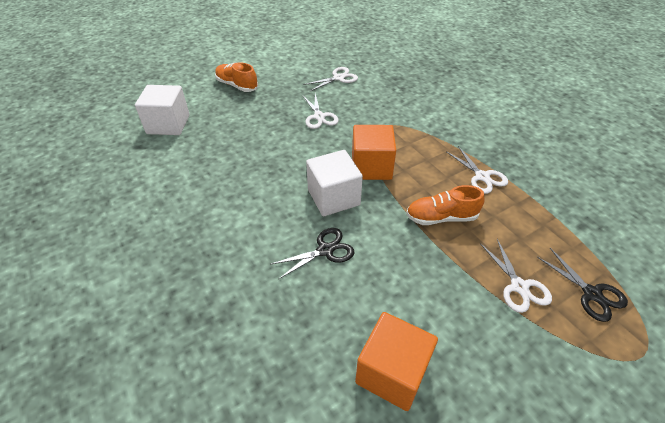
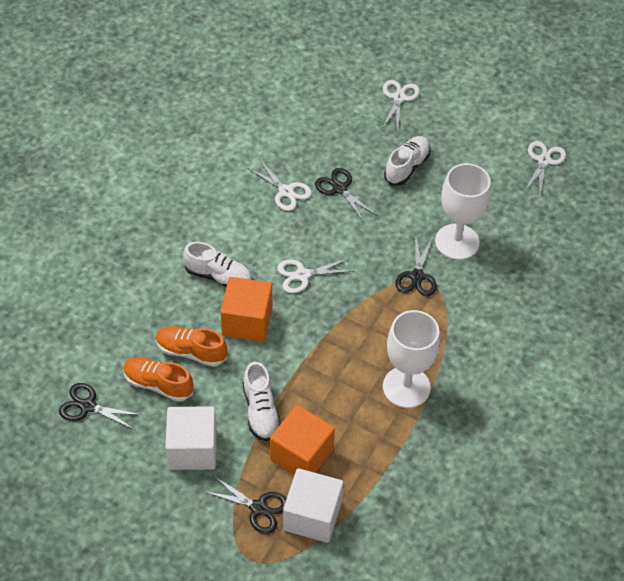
black scissors: 2 -> 4
white goblet: 0 -> 2
white shoe: 0 -> 3

